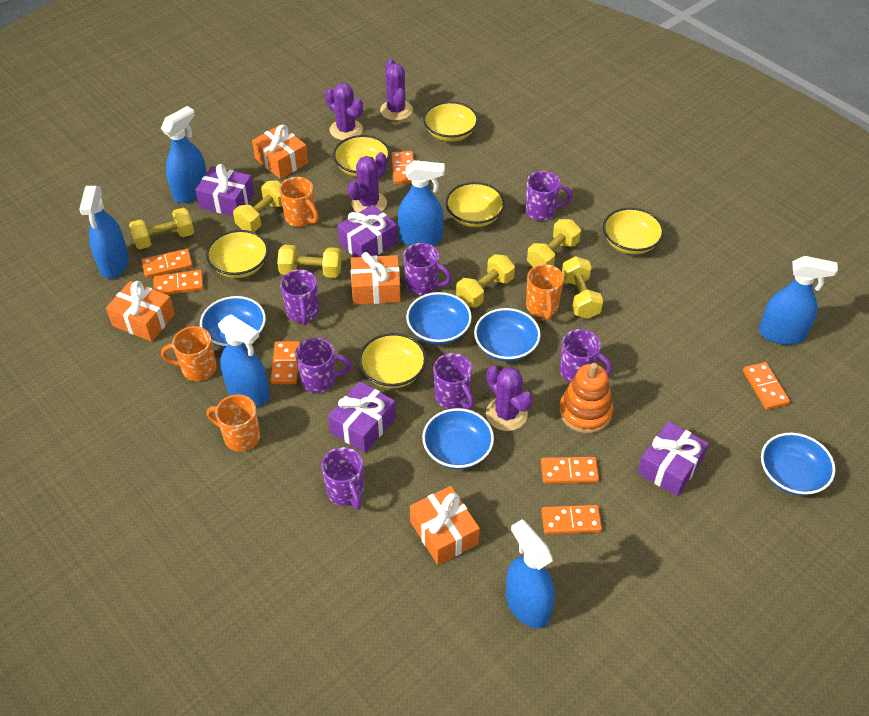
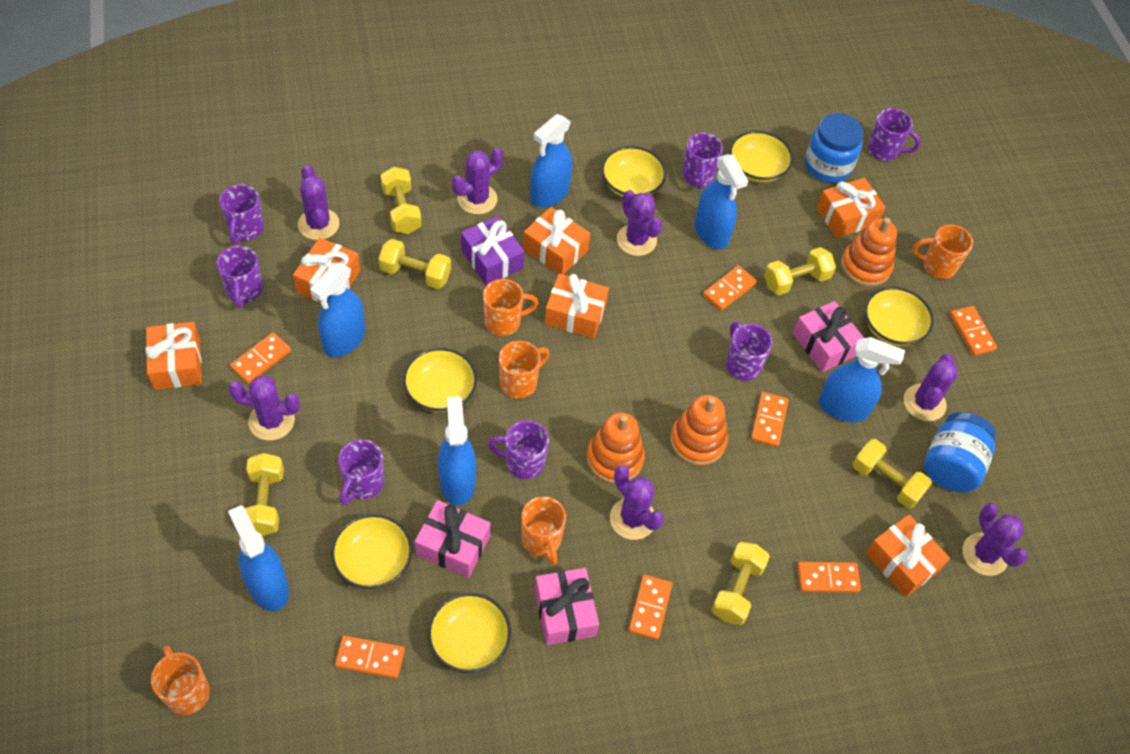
blue bowl: 5 -> 0
blue jar: 0 -> 2
orange gift: 4 -> 6
orange mug: 4 -> 5
orange stacking toy: 1 -> 3
pink gift: 0 -> 3
purple cactus: 4 -> 7
purple gift: 4 -> 1

